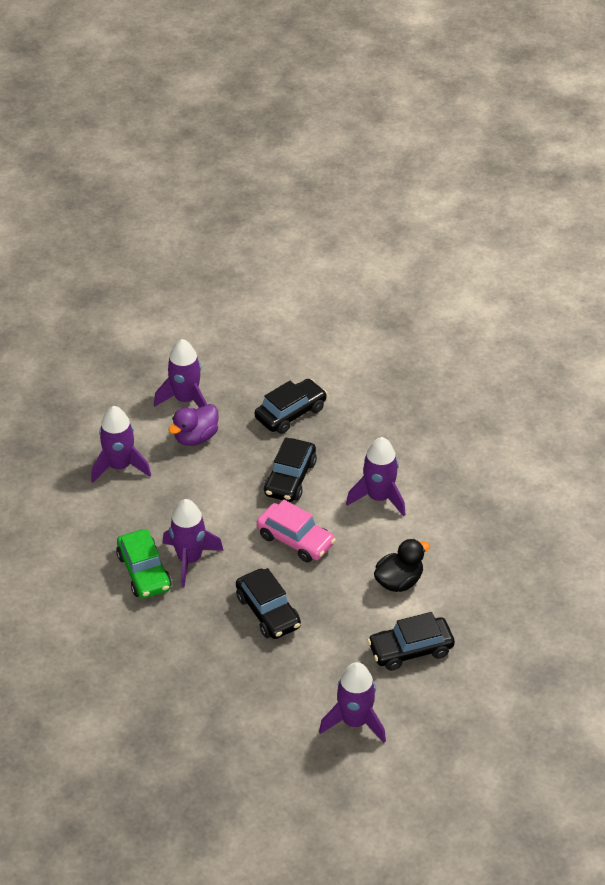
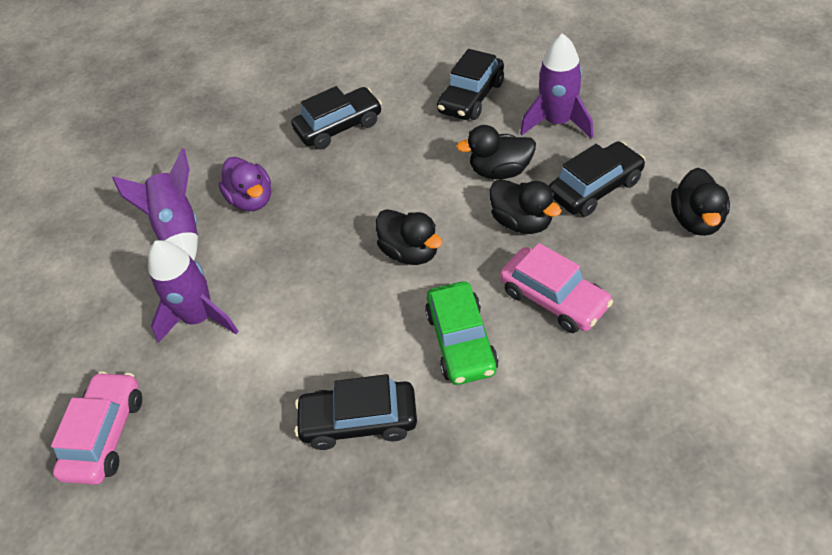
black duck: 1 -> 4
pink car: 1 -> 2
purple rocket: 5 -> 3

